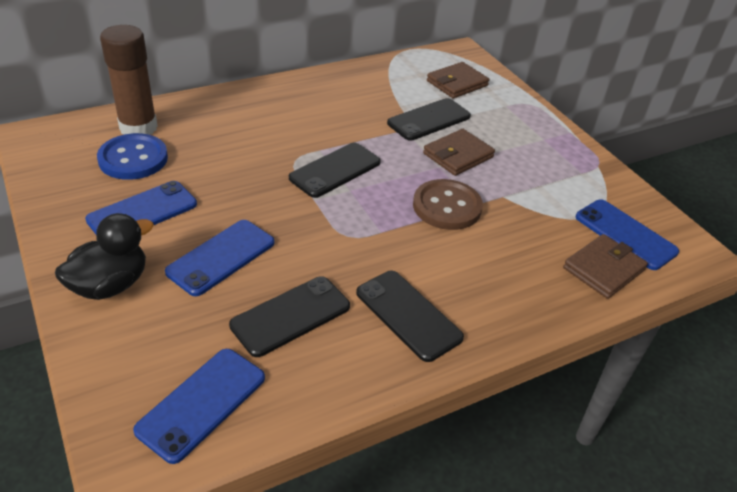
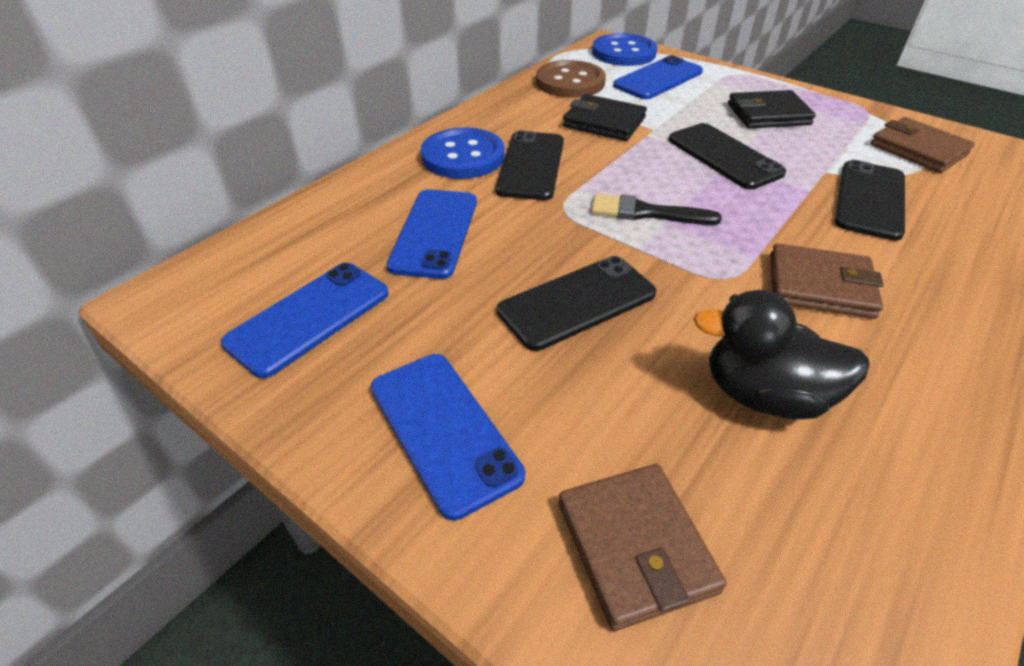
black brush: 0 -> 1
black wallet: 0 -> 2
blue button: 1 -> 2
brown glue stick: 1 -> 0

